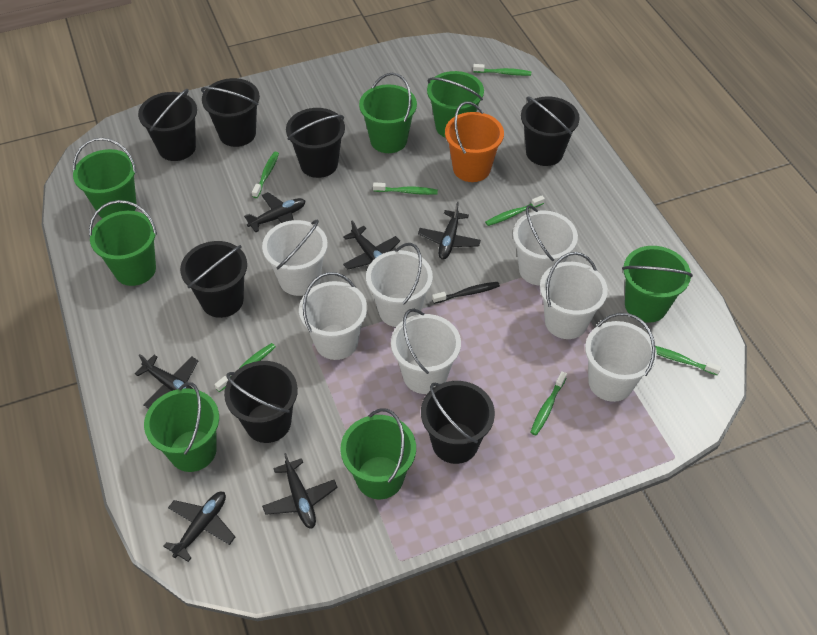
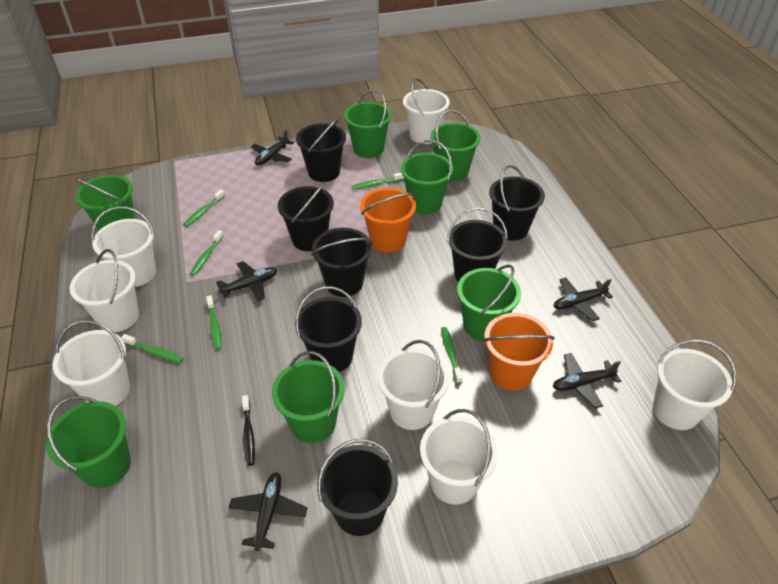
black plane: 6 -> 5
green toothbrush: 7 -> 6
orange bucket: 1 -> 2

